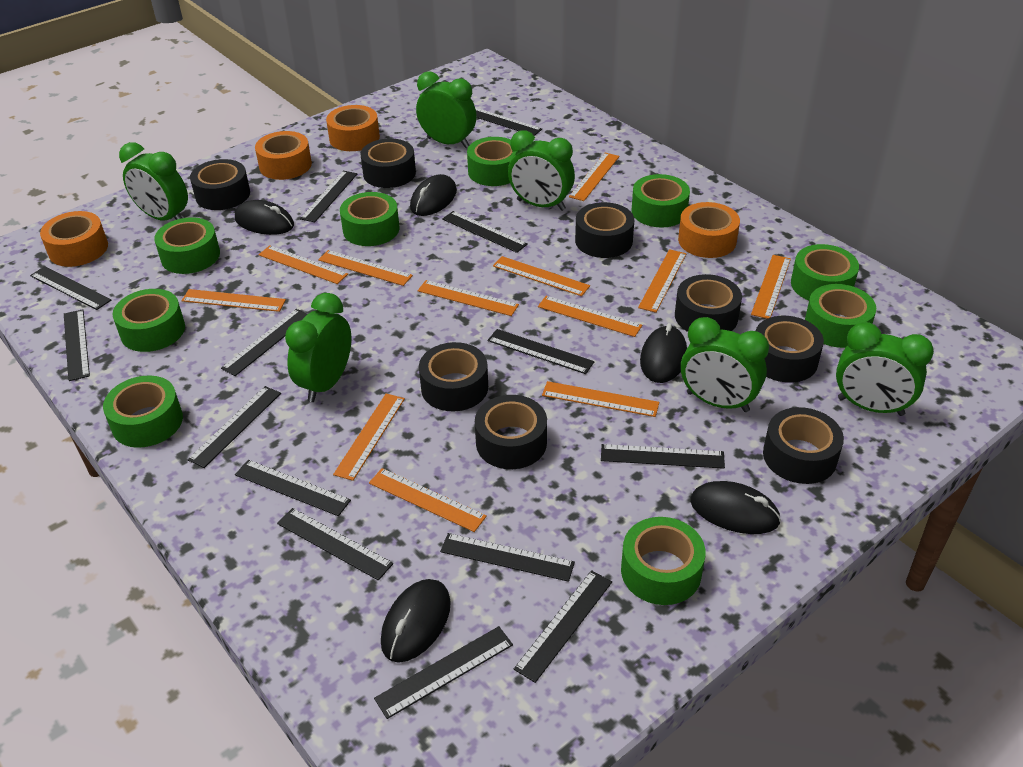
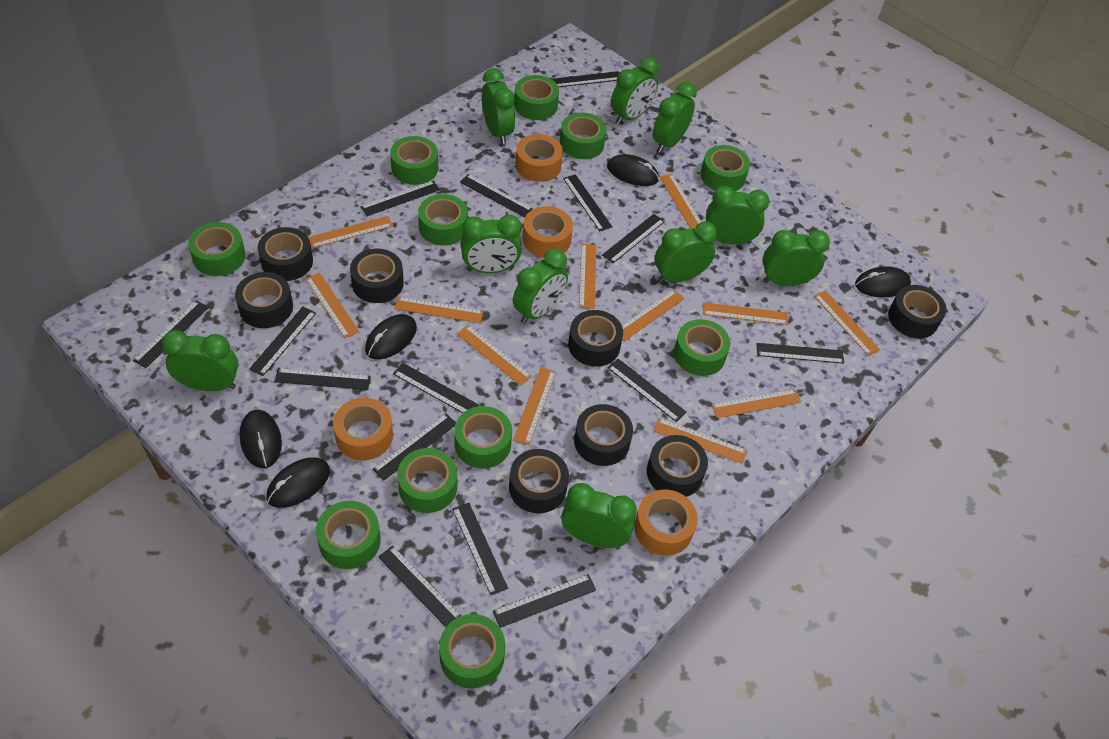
black ruler: 14 -> 15
green clock: 6 -> 10
green tape: 9 -> 11

